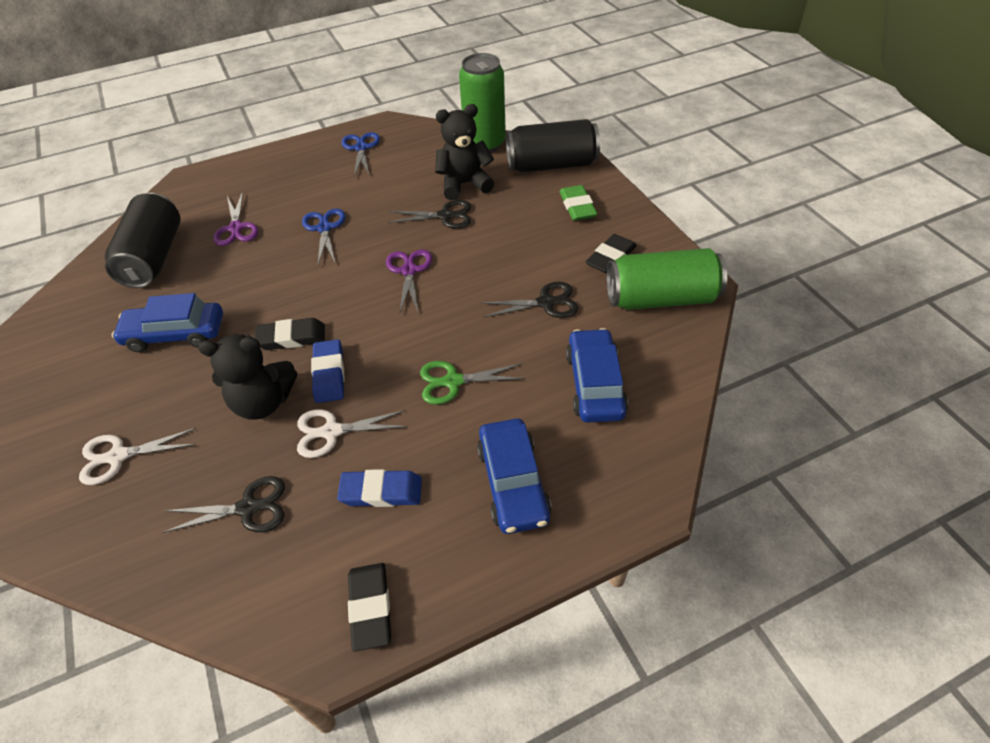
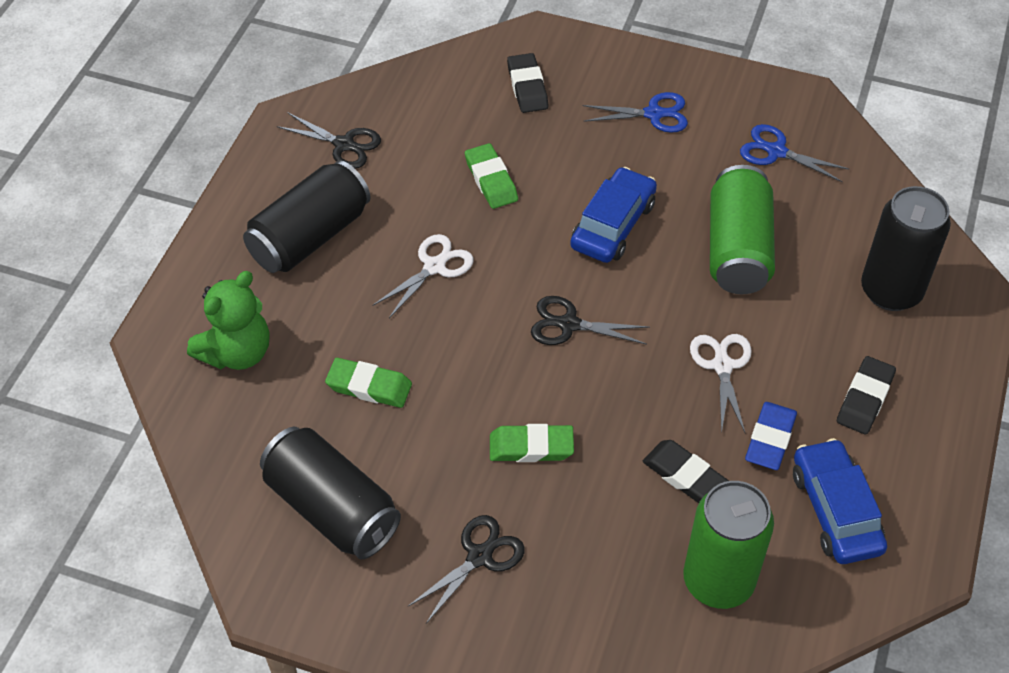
black can: 2 -> 3
black teddy bear: 2 -> 0
blue car: 3 -> 2
blue eraser: 2 -> 1
green eraser: 1 -> 3
green scissors: 1 -> 0
green teddy bear: 0 -> 1
purple scissors: 2 -> 0

